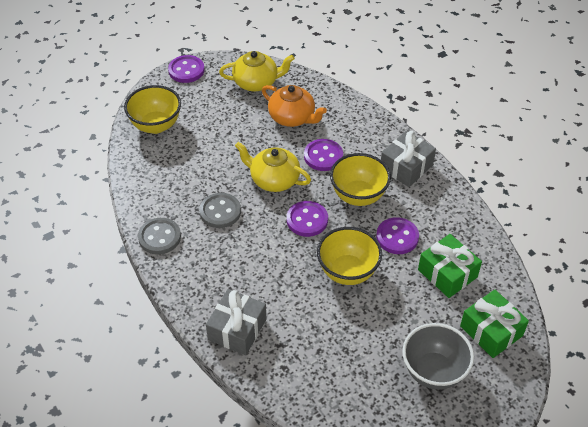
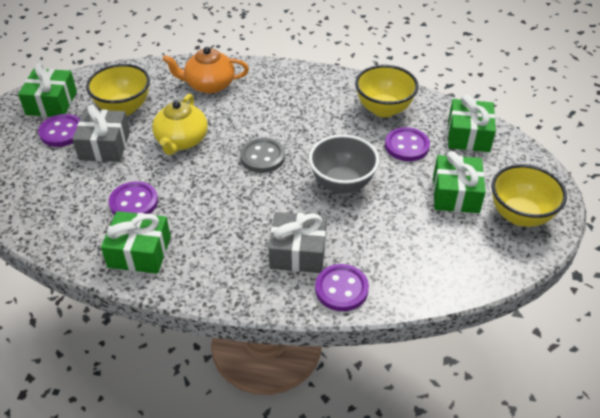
green gift: 2 -> 4
grey button: 2 -> 1
yellow teapot: 2 -> 1

